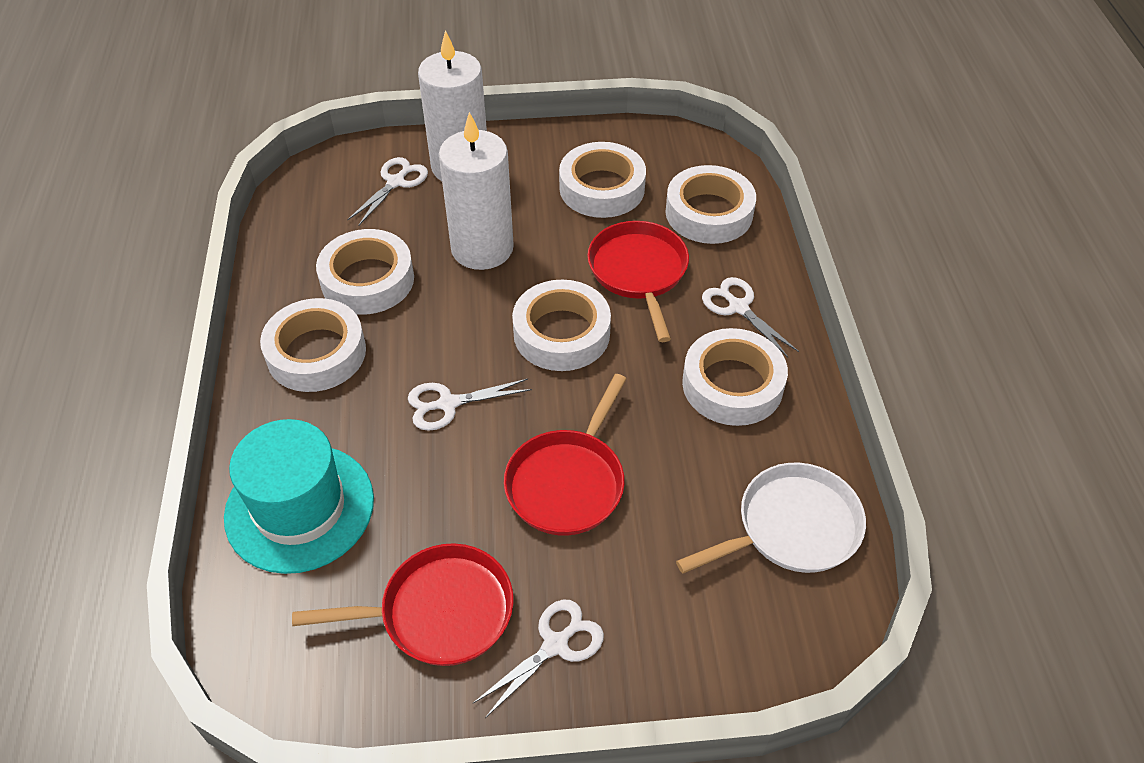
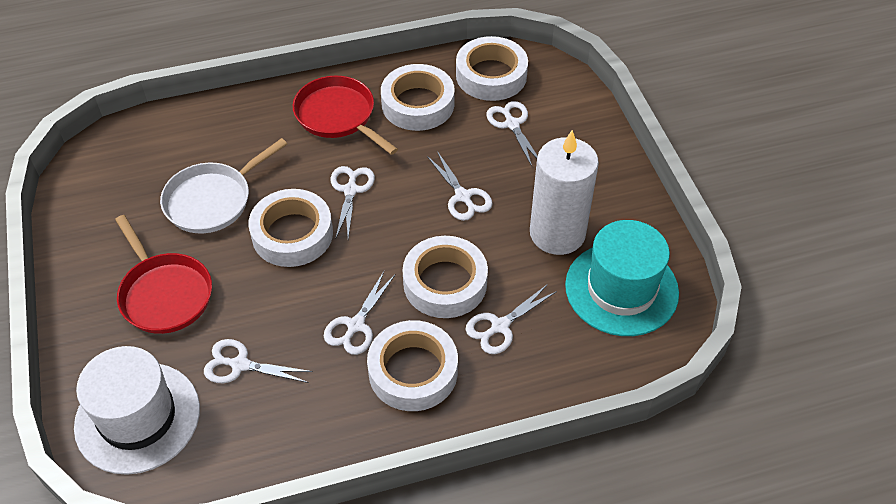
red pan: 3 -> 2
white candle: 2 -> 1
white hat: 0 -> 1
white scissors: 4 -> 6
white tape: 6 -> 5

